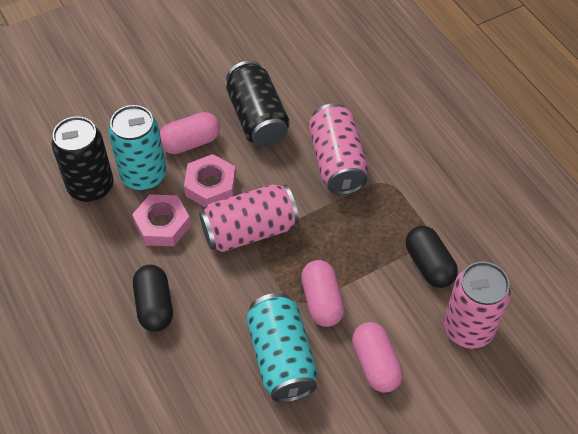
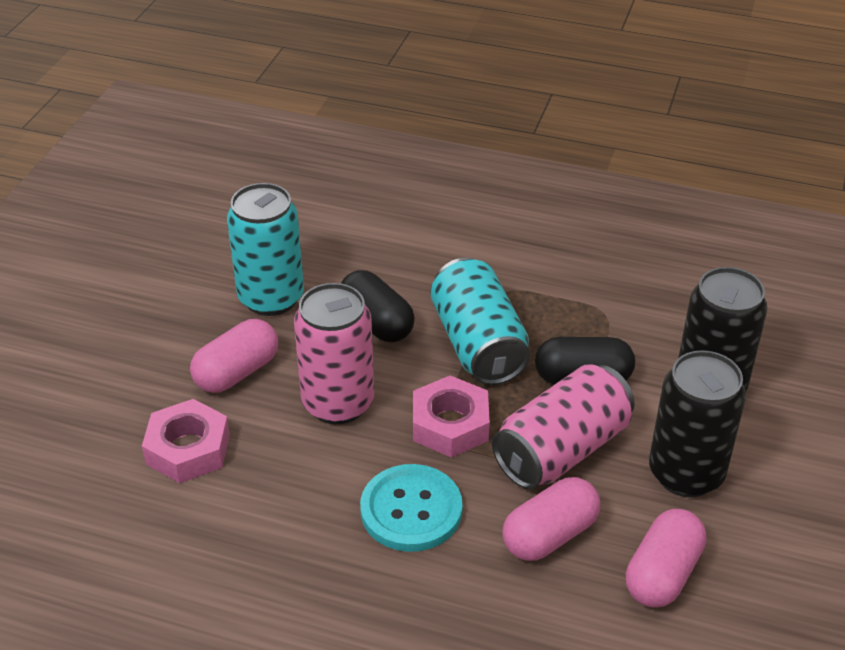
pink can: 3 -> 2
turquoise button: 0 -> 1

